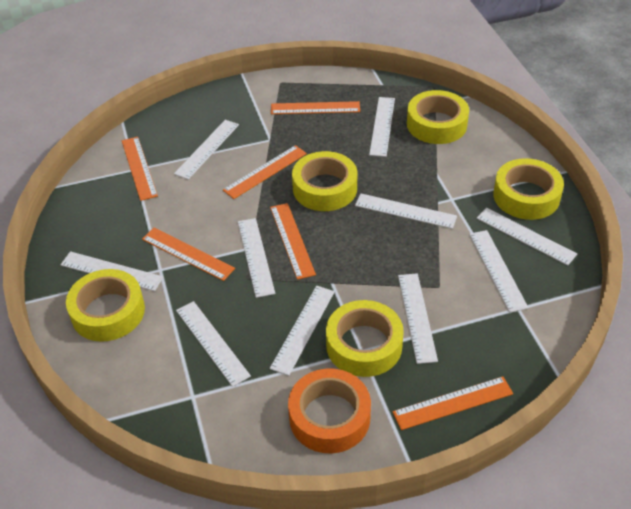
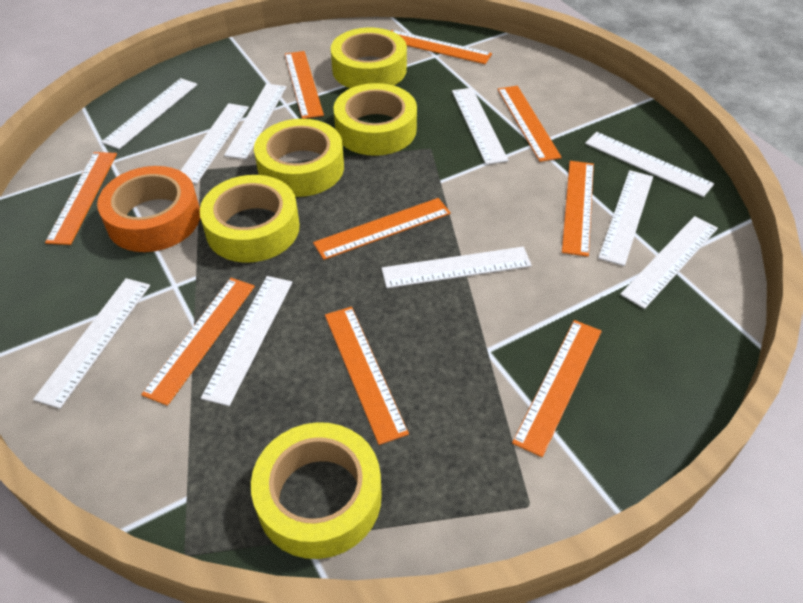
orange ruler: 6 -> 9

